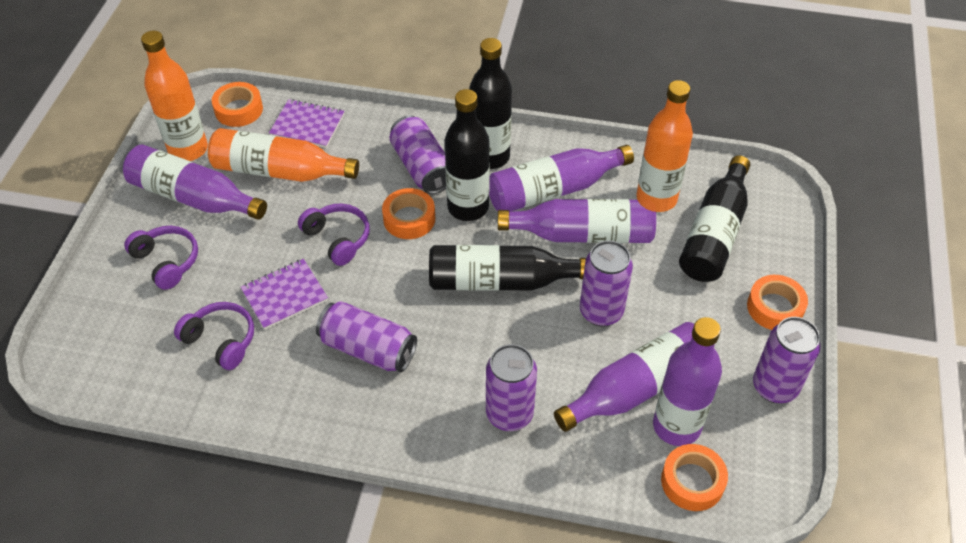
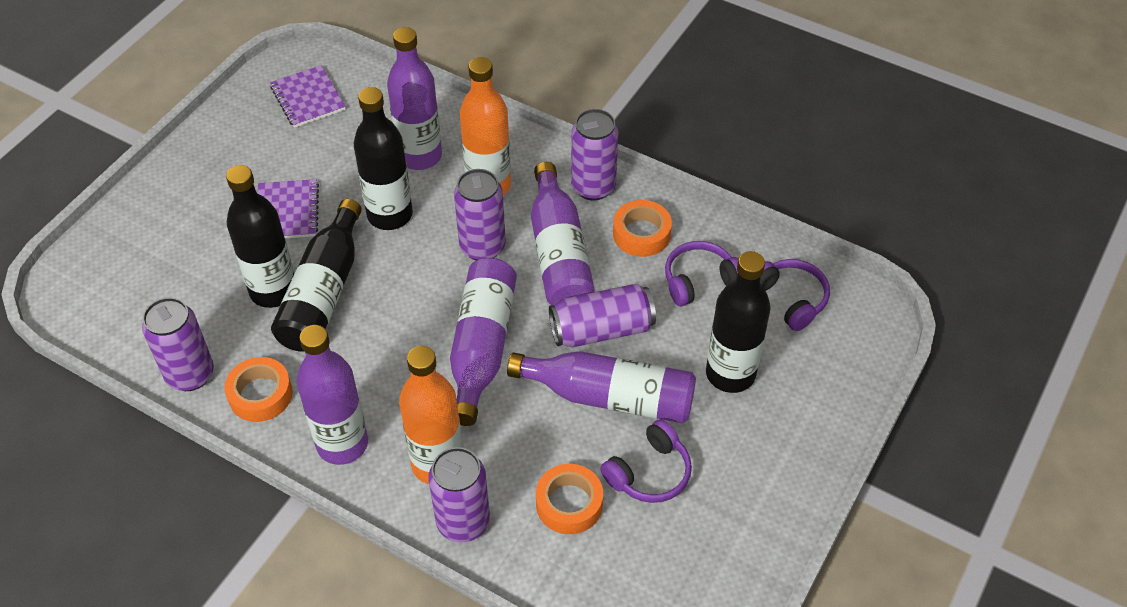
orange bottle: 3 -> 2
orange tape: 4 -> 3

